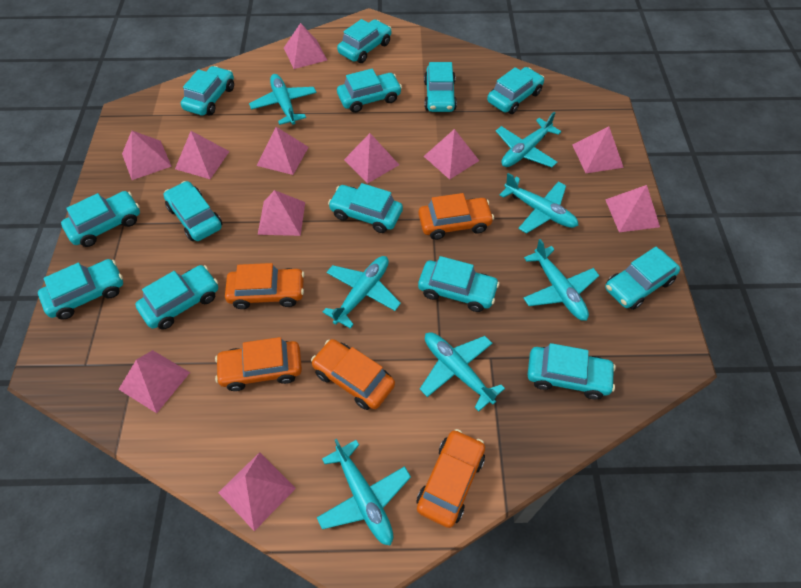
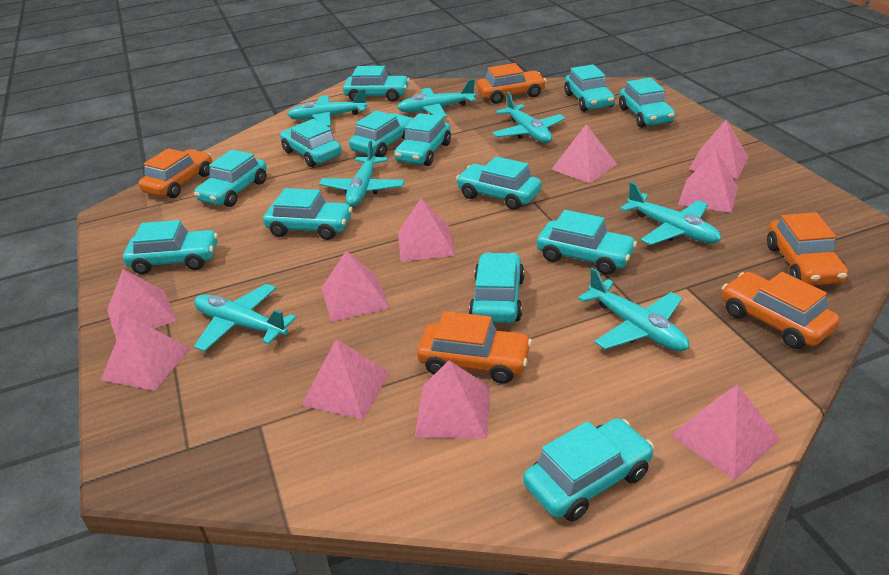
pink pyramid: 11 -> 10

